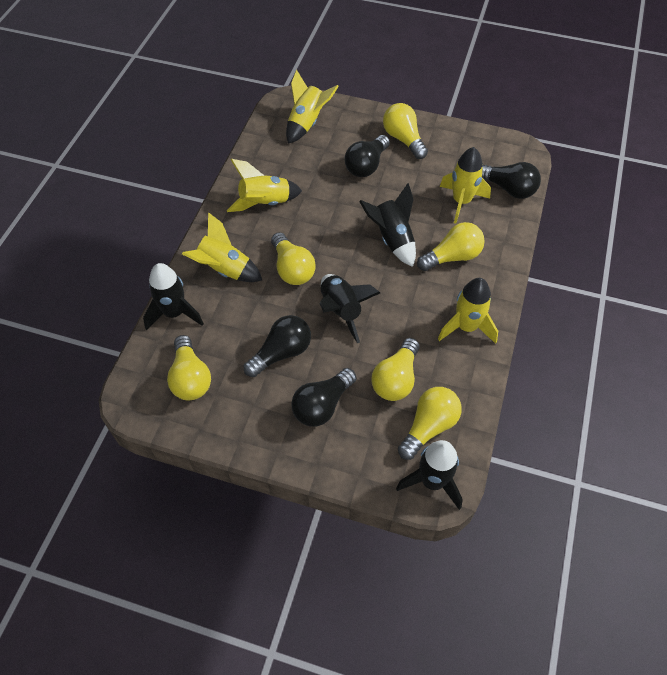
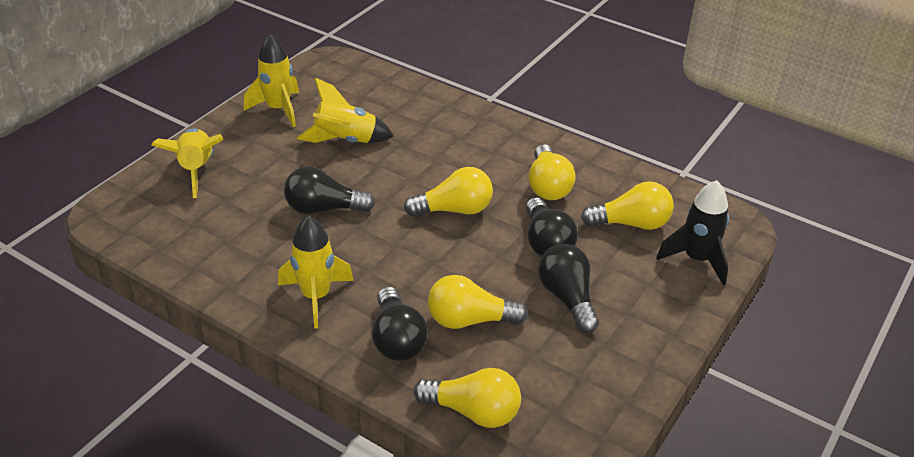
black rocket: 4 -> 1
yellow light bulb: 6 -> 5
yellow rocket: 5 -> 4

